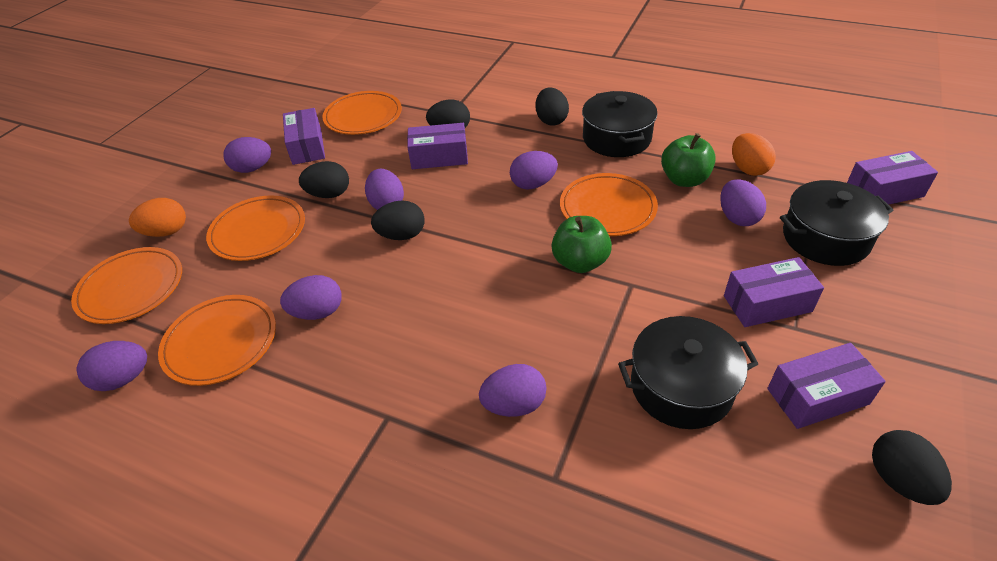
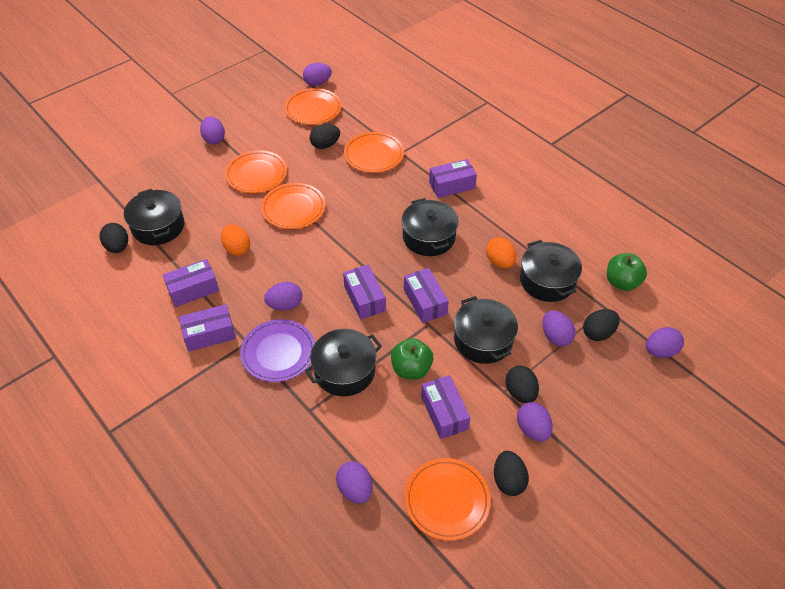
black pot: 3 -> 5
purple box: 5 -> 6
purple plate: 0 -> 1

